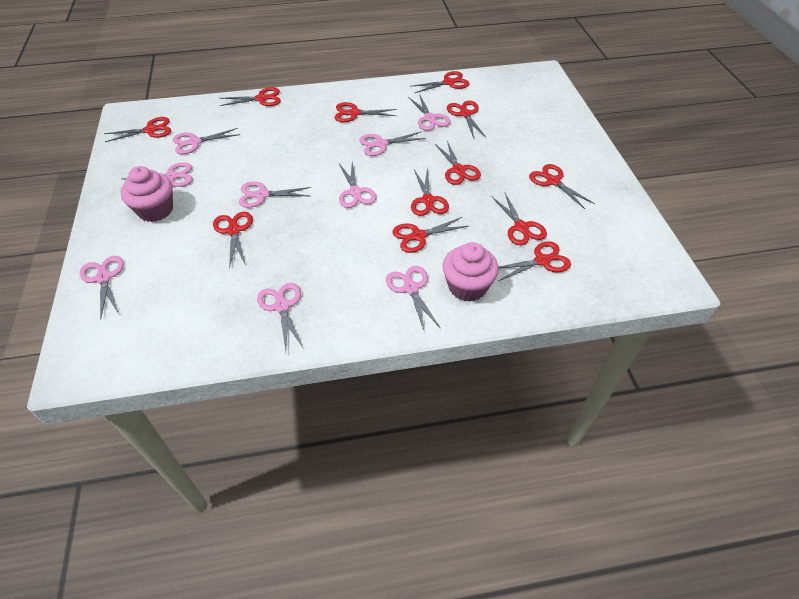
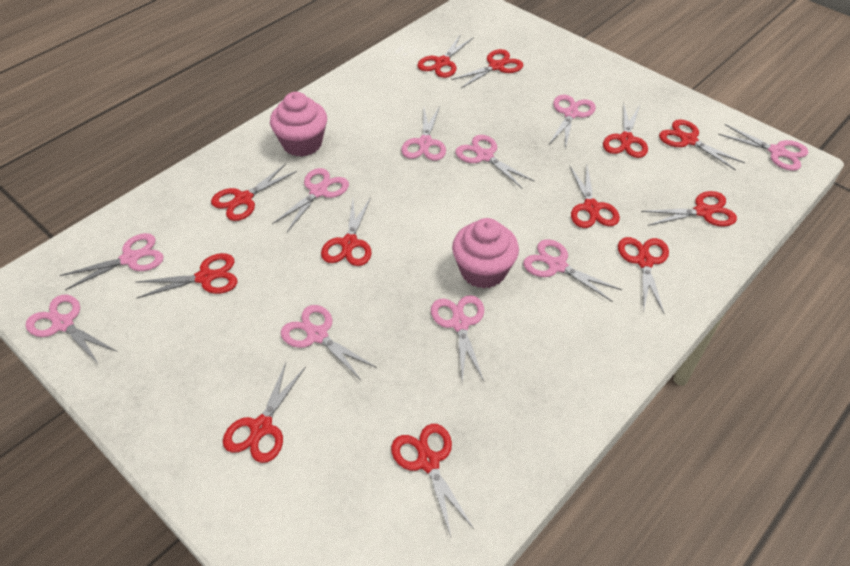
pink scissors: 9 -> 10

